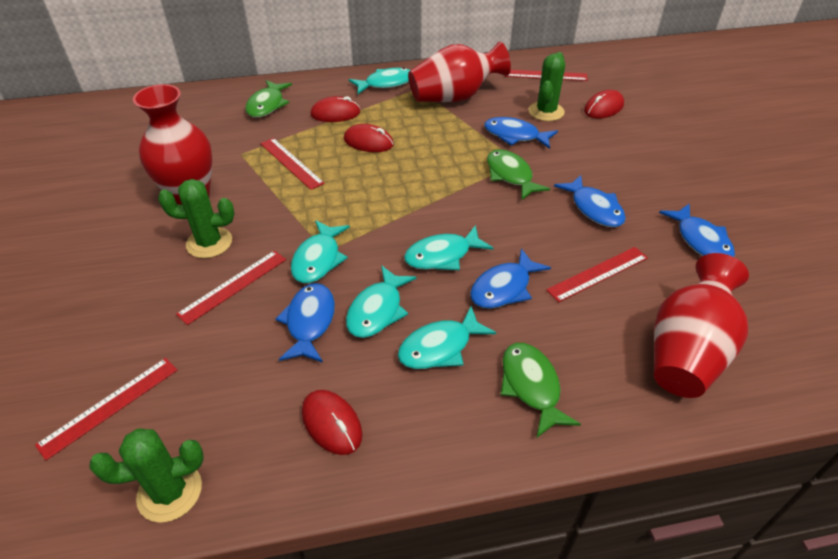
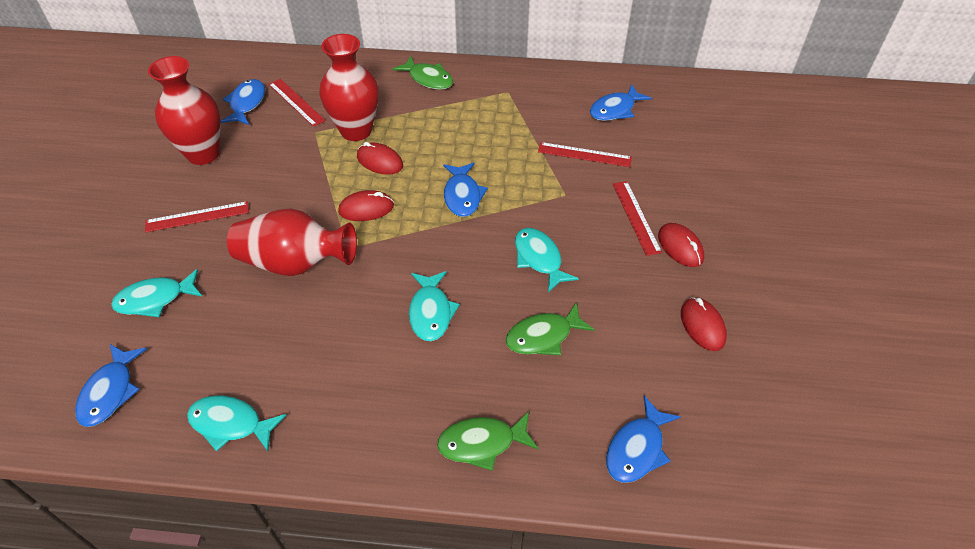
green cactus: 3 -> 0
red ruler: 5 -> 4
turquoise fish: 5 -> 4

